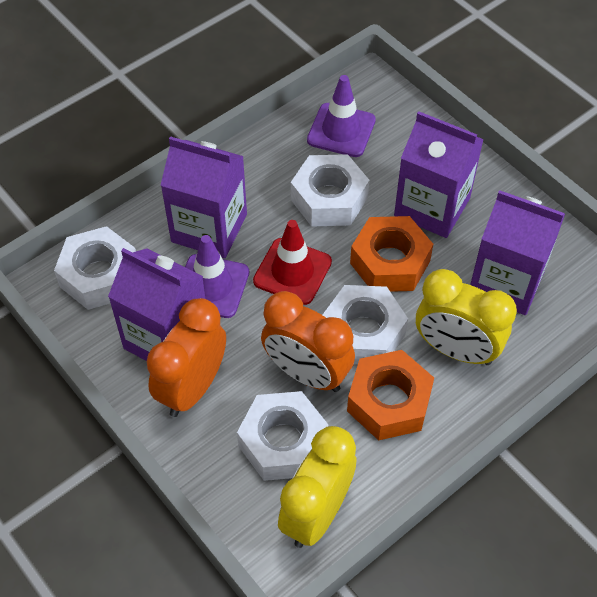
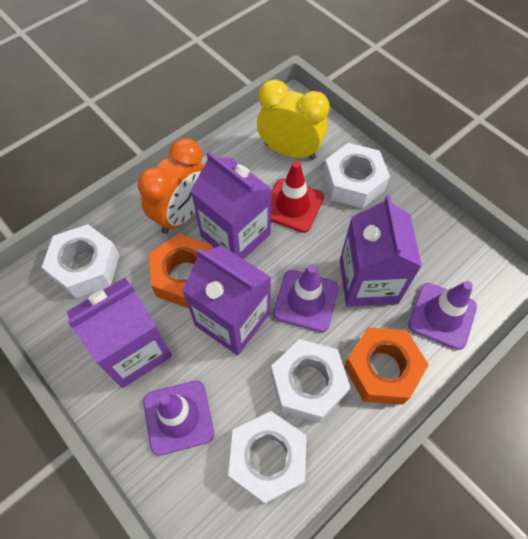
orange clock: 2 -> 1
purple traffic cone: 2 -> 3
yellow clock: 2 -> 1

